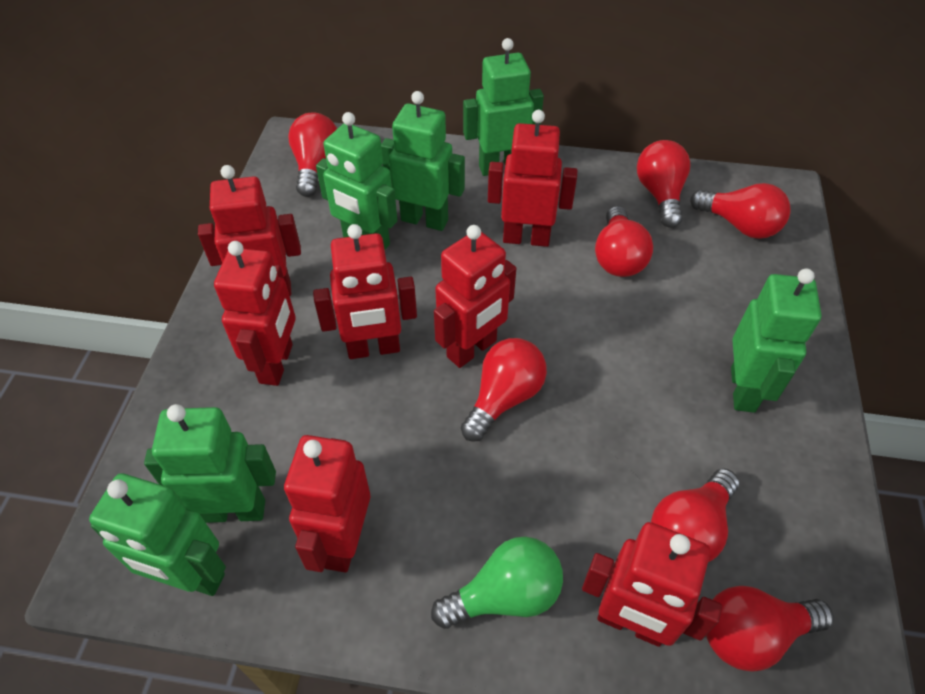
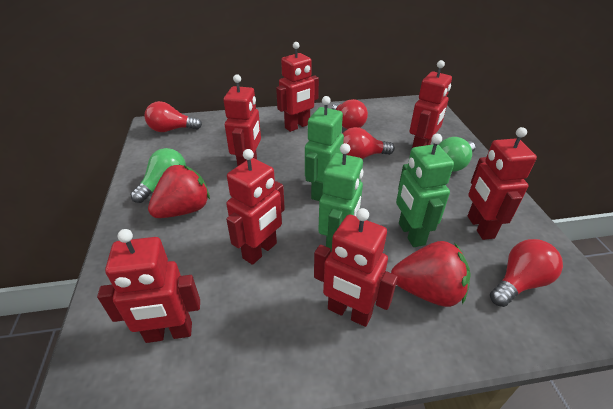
green light bulb: 1 -> 2
green robot: 6 -> 3
red light bulb: 7 -> 4
red strawberry: 0 -> 2

